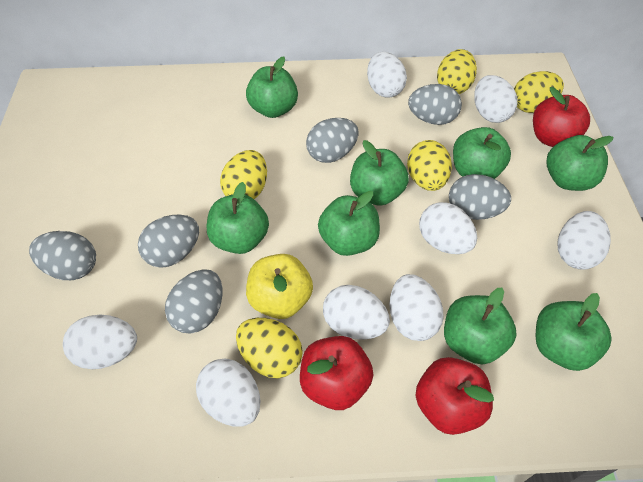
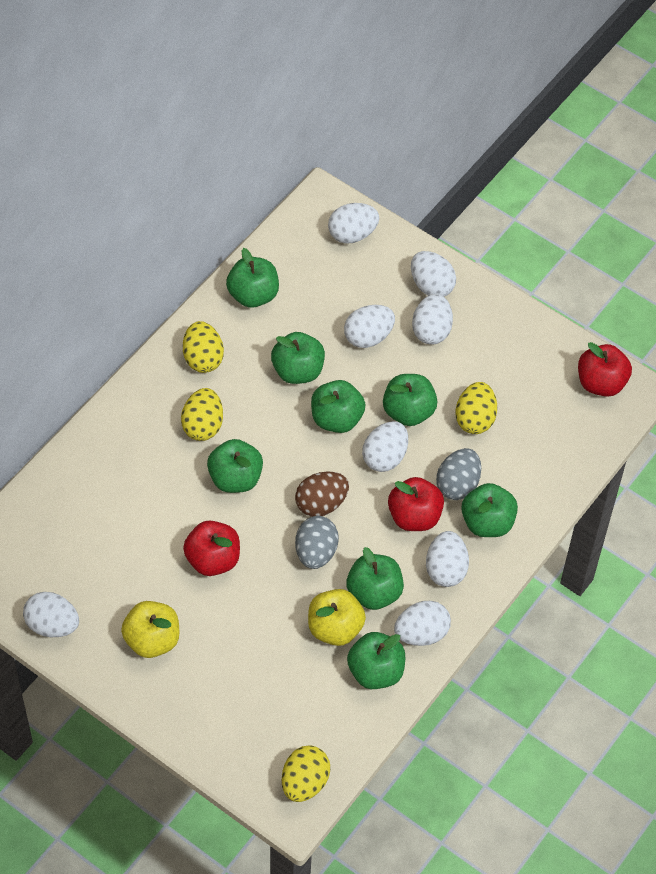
brown egg: 0 -> 1
grey egg: 6 -> 2
yellow apple: 1 -> 2
yellow egg: 5 -> 4

